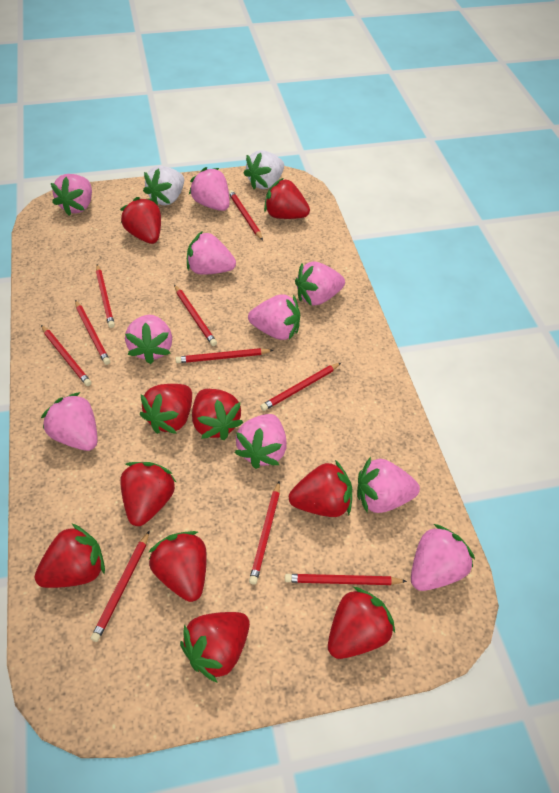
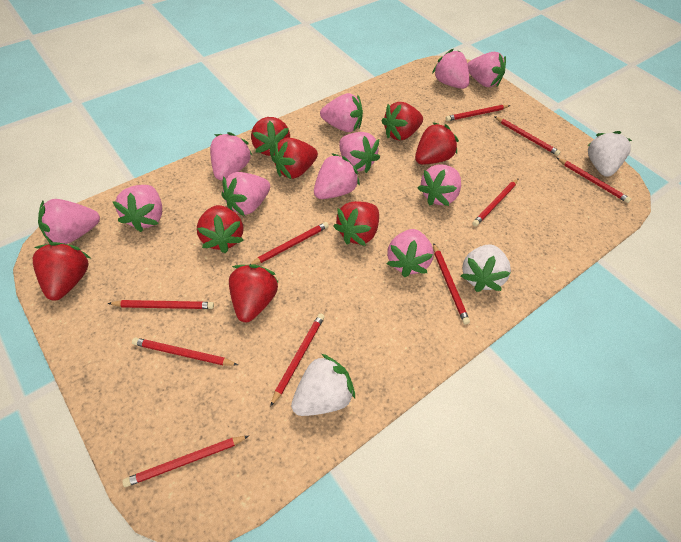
pink strawberry: 10 -> 11
red strawberry: 10 -> 8
white strawberry: 2 -> 3

